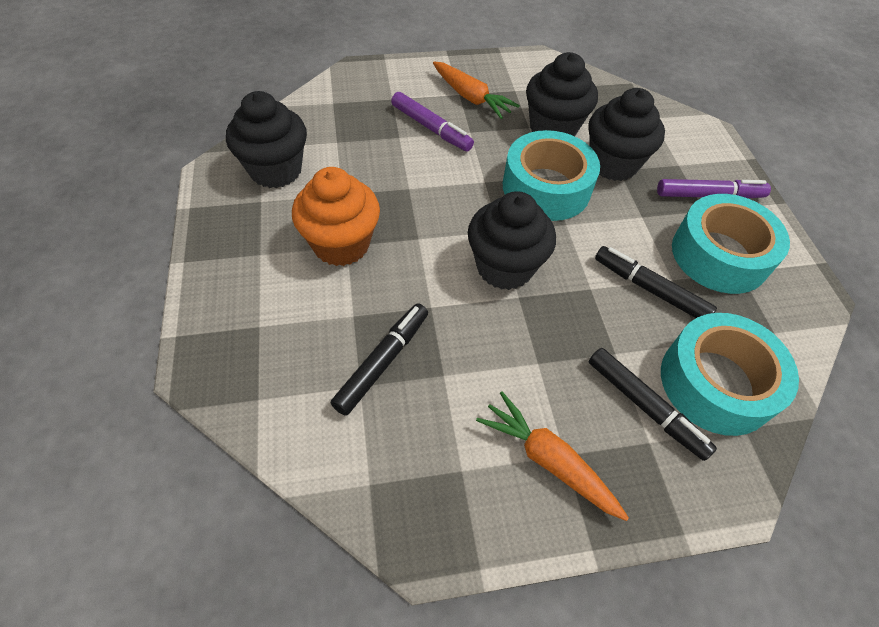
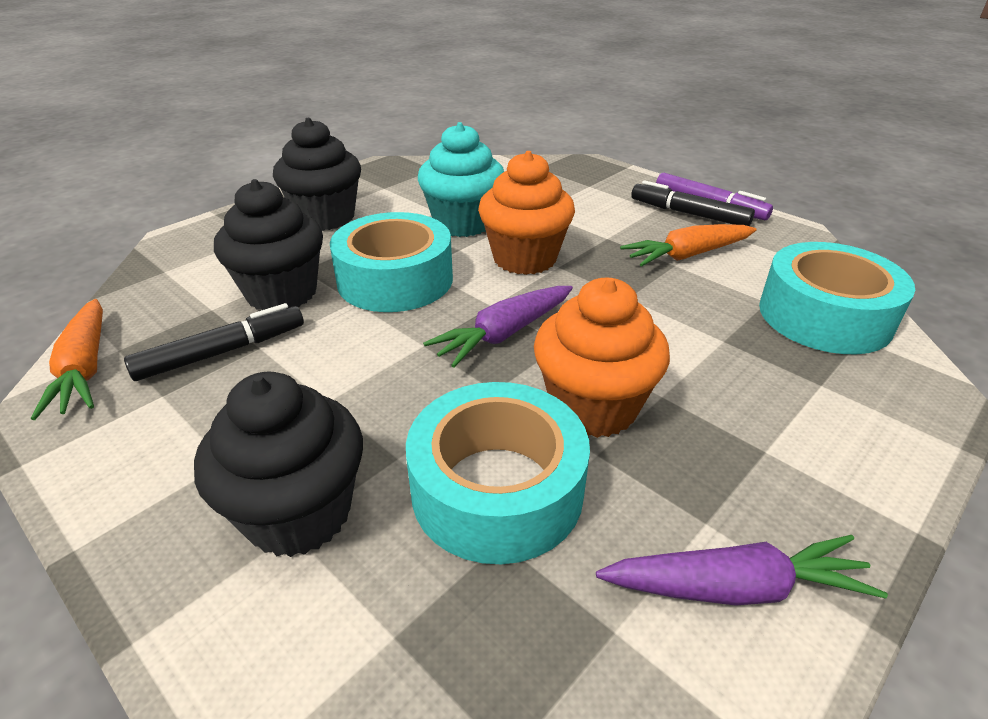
black cupcake: 4 -> 3
black marker: 3 -> 2
orange cupcake: 1 -> 2
purple carrot: 0 -> 2
purple marker: 2 -> 1
turquoise cupcake: 0 -> 1

